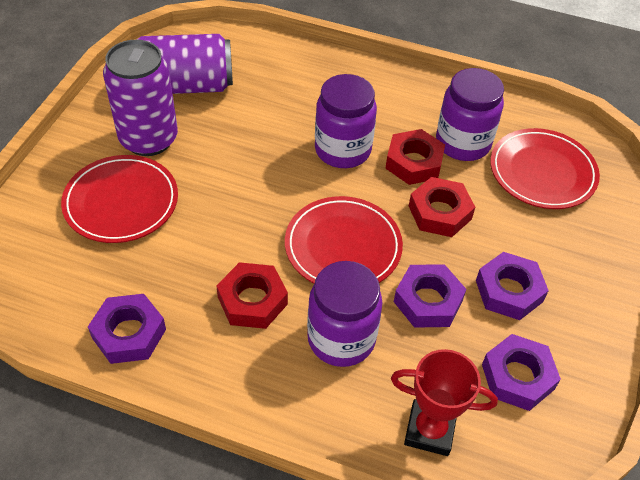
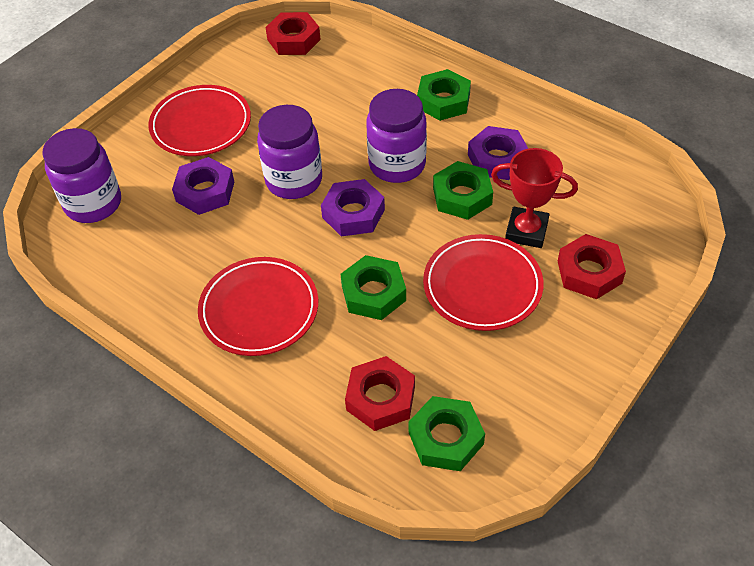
green nut: 0 -> 4
purple can: 2 -> 0
purple nut: 4 -> 3

